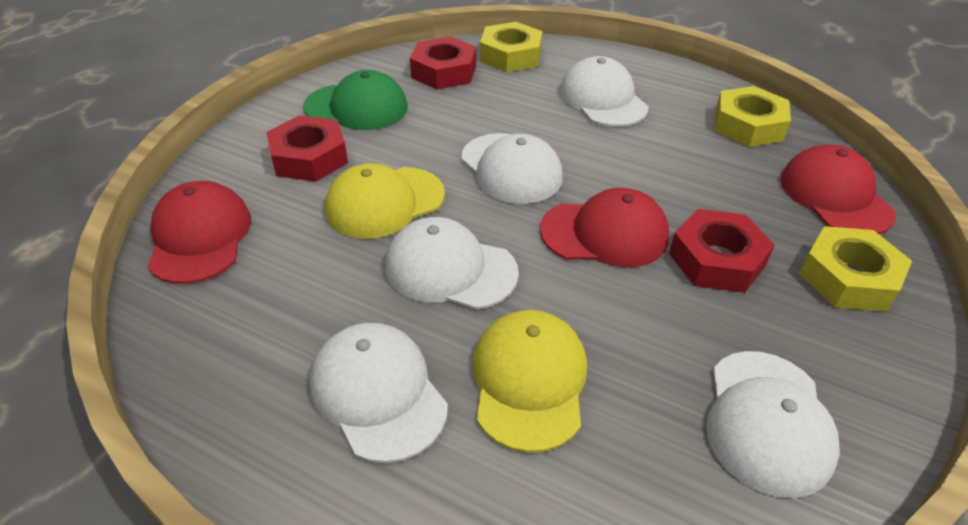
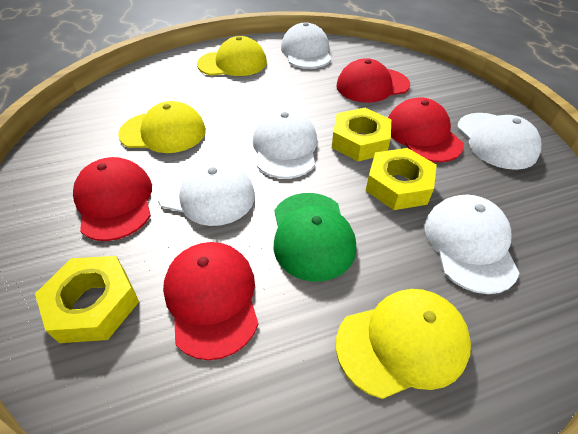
red cap: 3 -> 4
red nut: 3 -> 0
yellow cap: 2 -> 3

